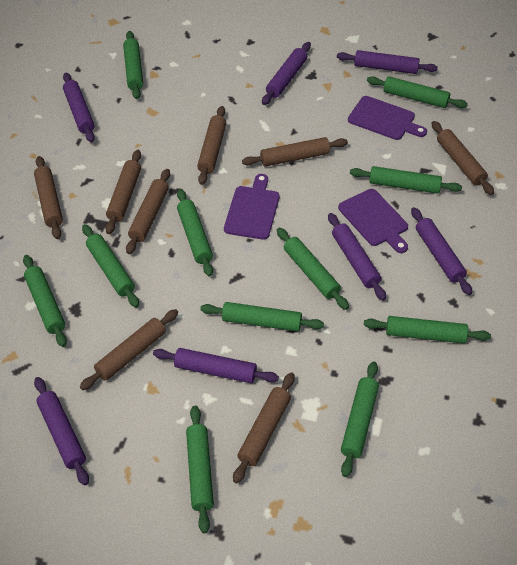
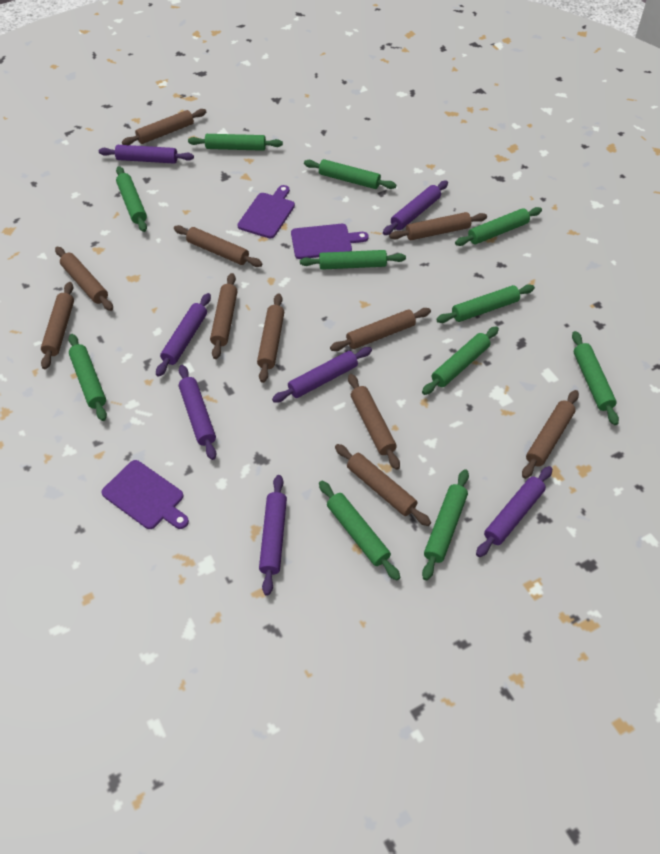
brown rolling pin: 8 -> 11

